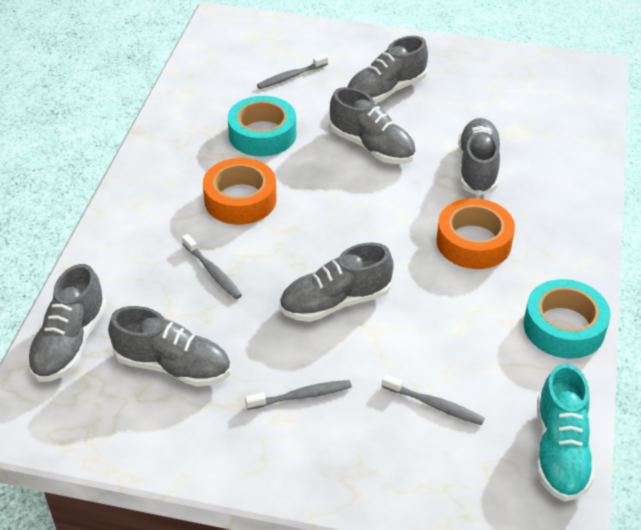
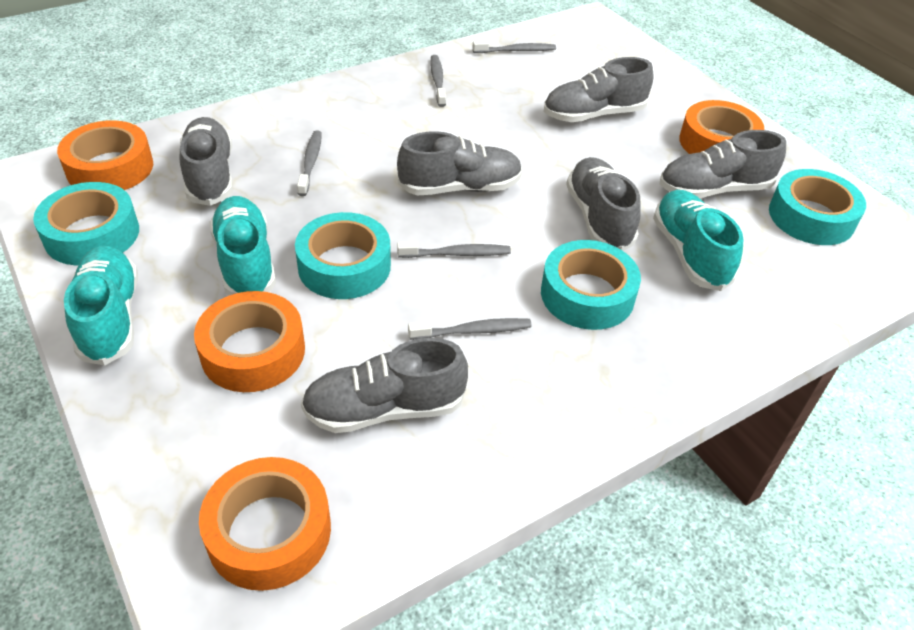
grey toothbrush: 4 -> 5
orange tape: 2 -> 4
turquoise shoe: 1 -> 3
turquoise tape: 2 -> 4

